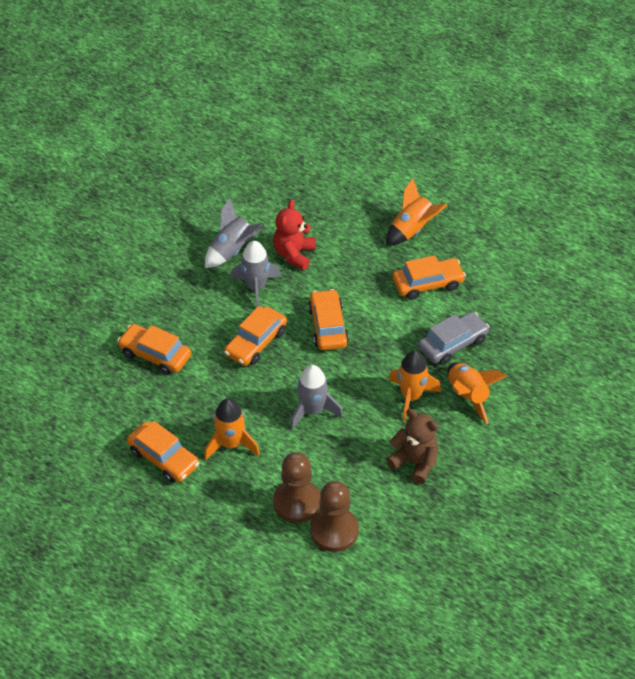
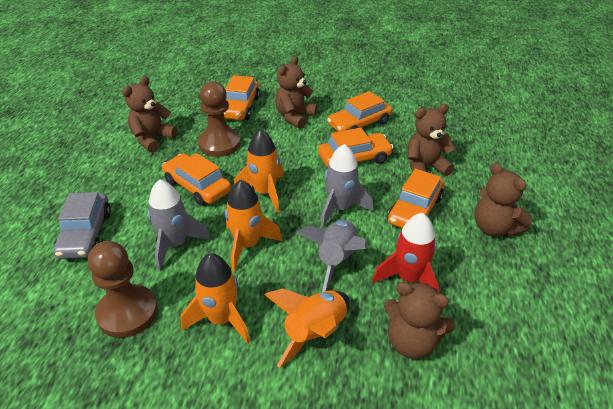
brown teddy bear: 1 -> 5
red rocket: 0 -> 1
red teddy bear: 1 -> 0

